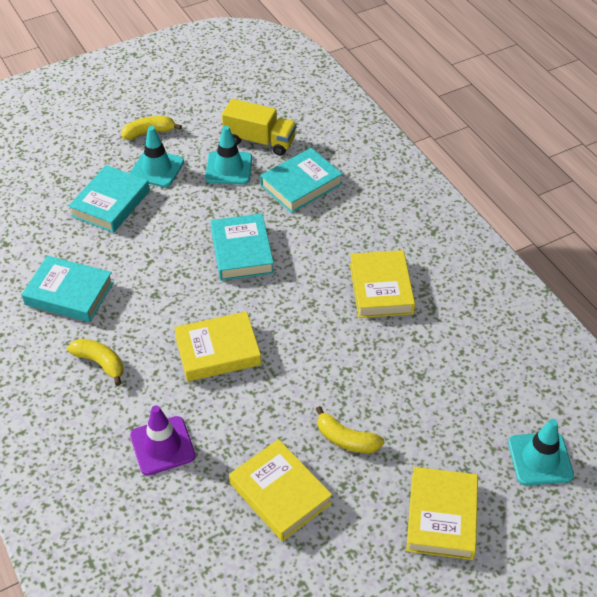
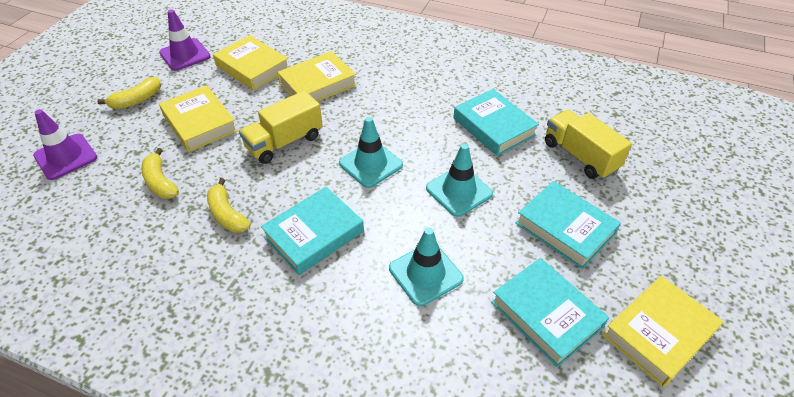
purple traffic cone: 1 -> 2
yellow truck: 1 -> 2

